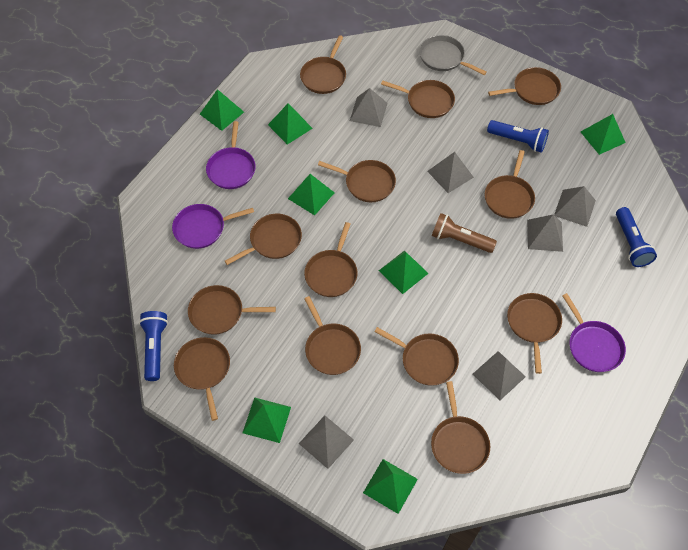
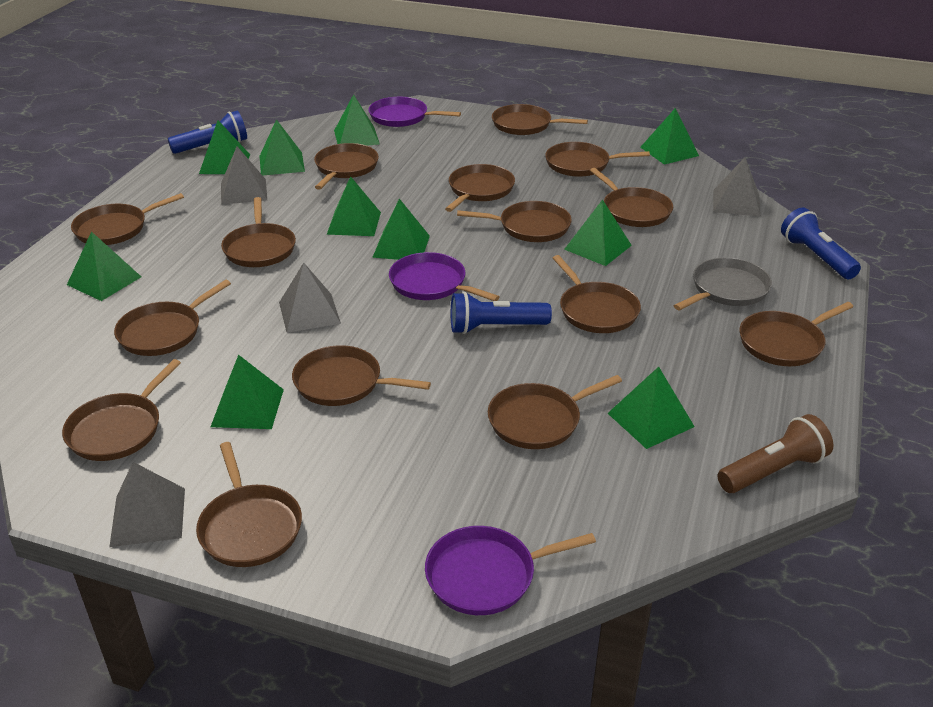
brown pan: 13 -> 15
green pyramid: 7 -> 10
grey pyramid: 6 -> 4

